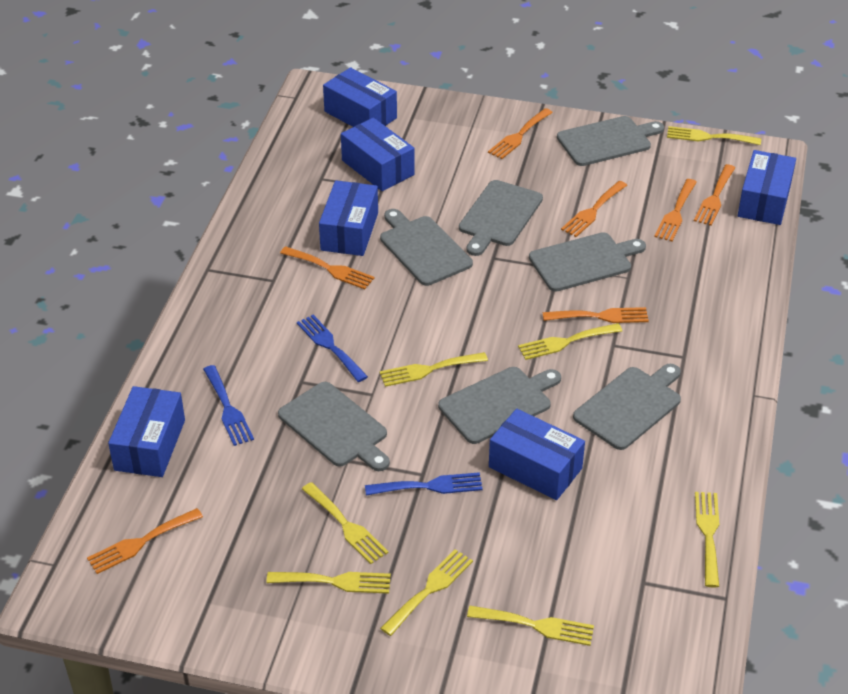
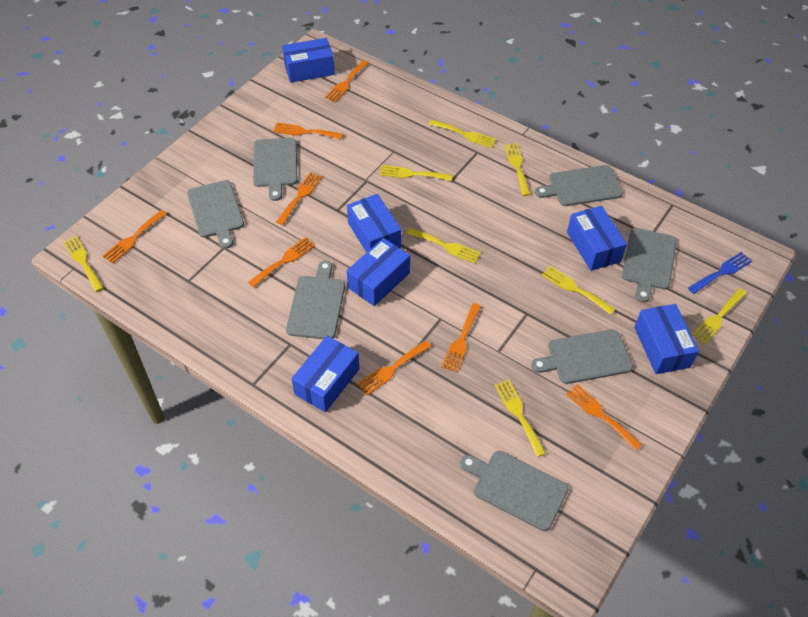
blue fork: 3 -> 1
orange fork: 7 -> 8

